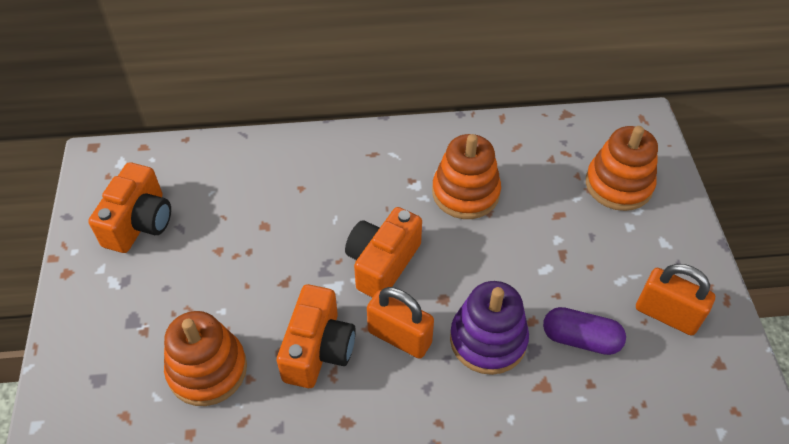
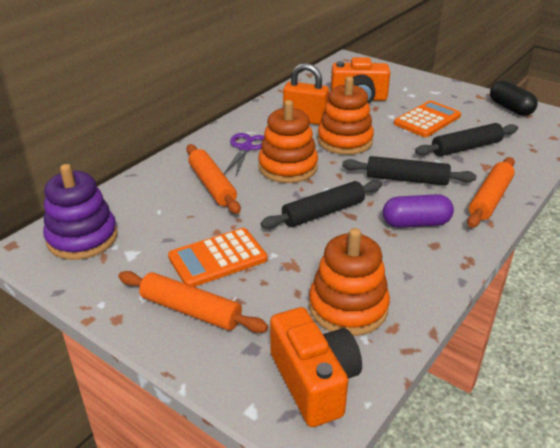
black capsule: 0 -> 1
black rolling pin: 0 -> 3
orange calculator: 0 -> 2
orange camera: 3 -> 2
orange padlock: 2 -> 1
orange rolling pin: 0 -> 3
purple scissors: 0 -> 1

